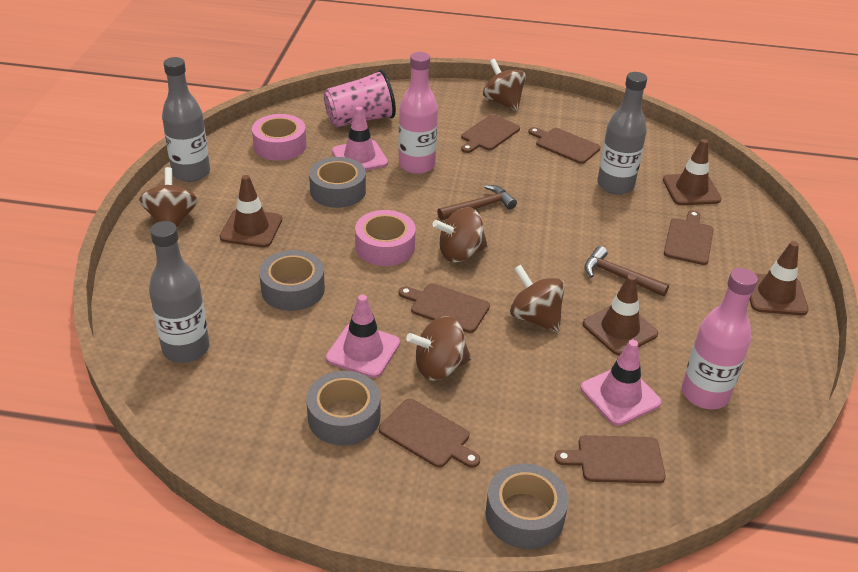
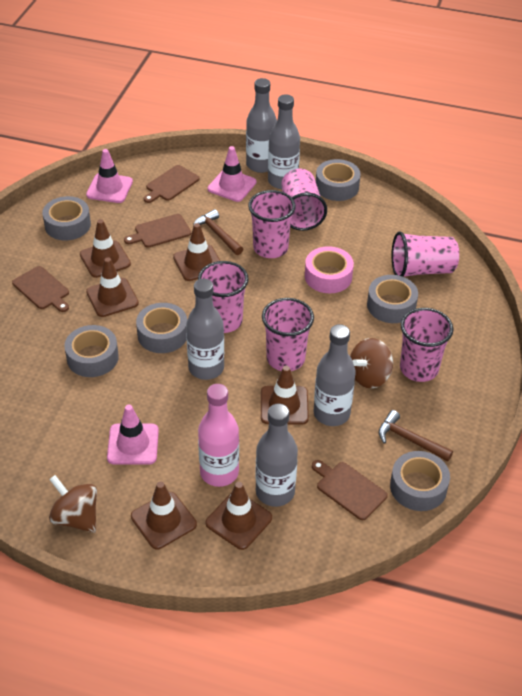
brown cutting board: 6 -> 4
brown spinning top: 5 -> 2
brown traffic cone: 4 -> 6
grey bottle: 3 -> 5
grey tape: 4 -> 6
pink bottle: 2 -> 1
pink cup: 1 -> 6
pink tape: 2 -> 1

